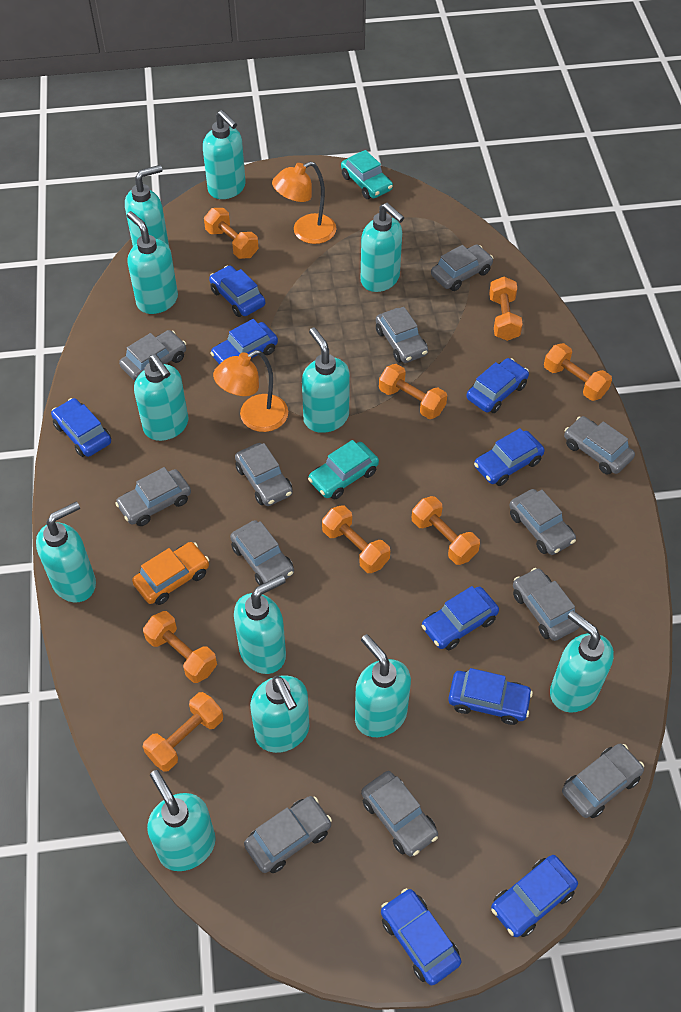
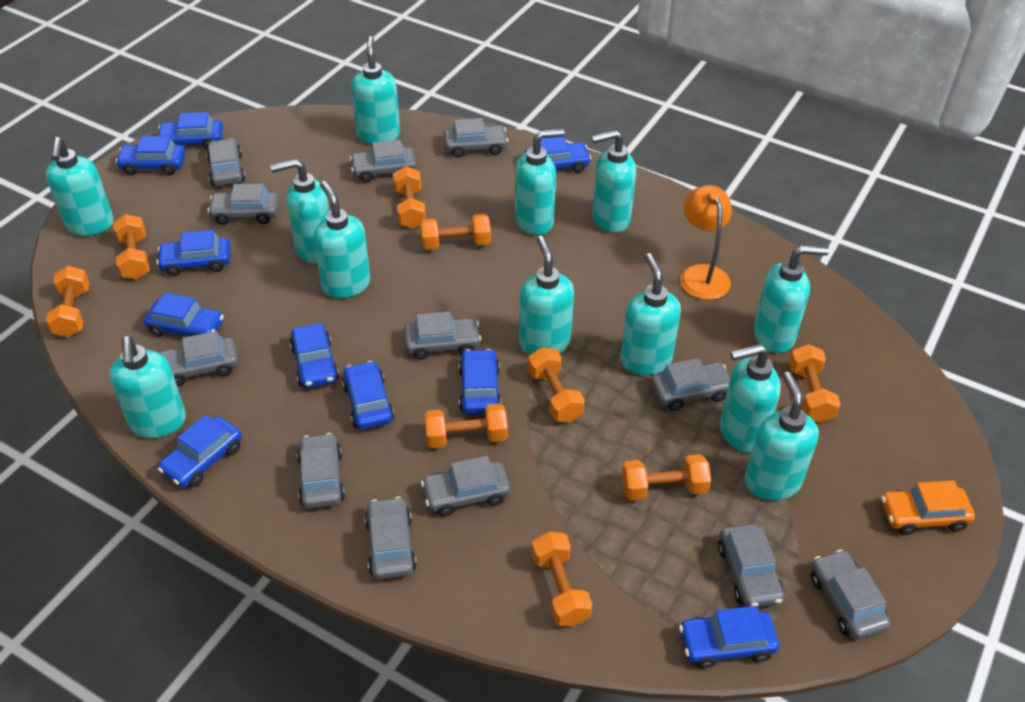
blue car: 9 -> 10
orange dumbbell: 8 -> 9
orange lamp: 2 -> 1
turquoise car: 2 -> 0

